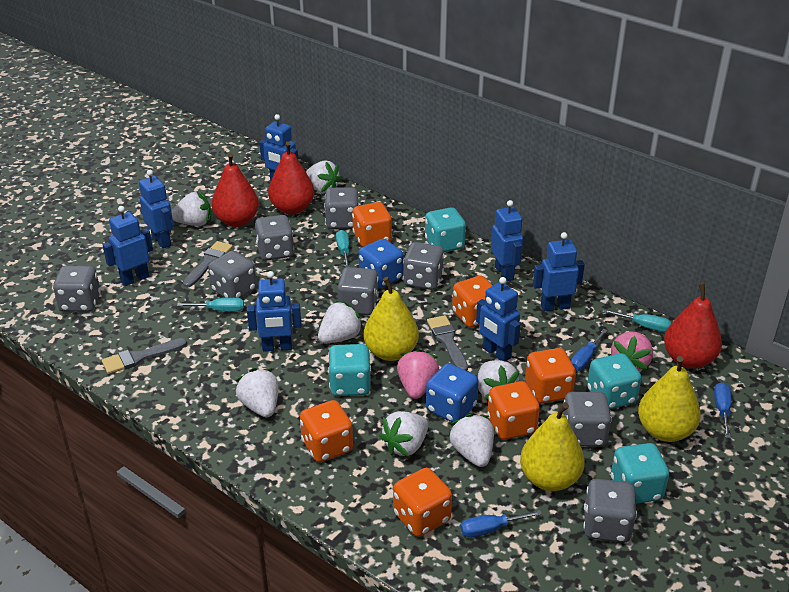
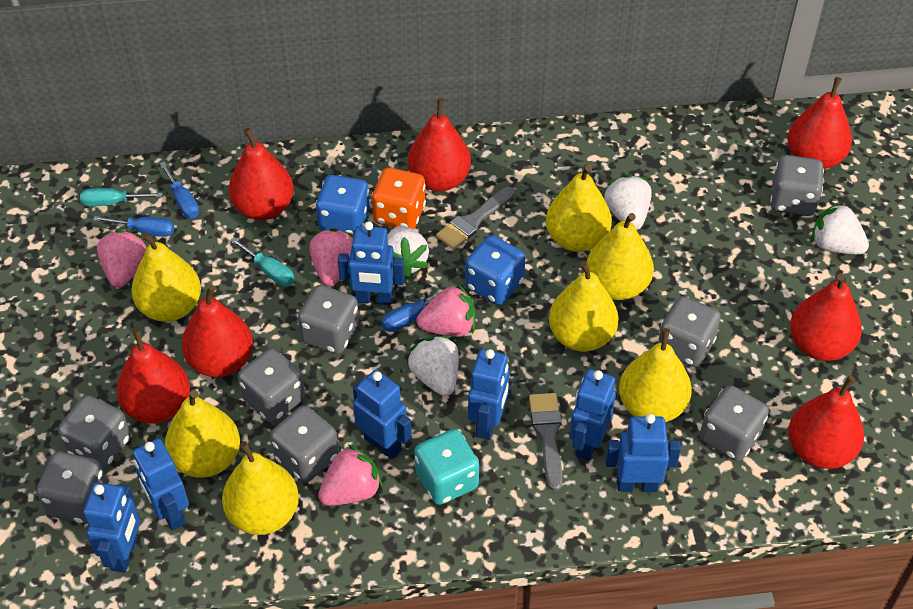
grey brush: 3 -> 2
orange dice: 6 -> 1
pink strawberry: 2 -> 4
red pear: 3 -> 7
turquoise dice: 4 -> 1
turquoise screwdriver: 3 -> 2
white strawberry: 7 -> 4
yellow pear: 3 -> 7

